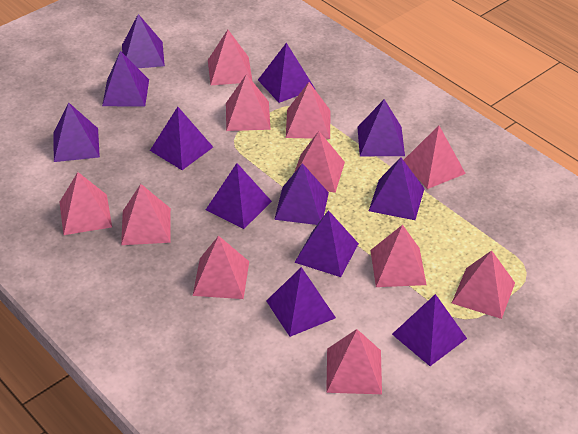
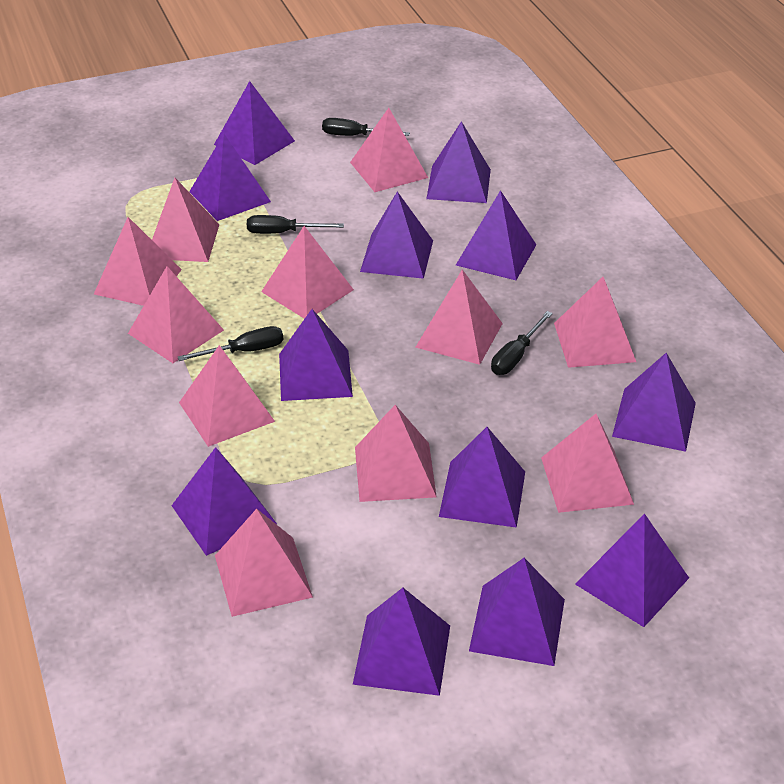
black screwdriver: 0 -> 4

